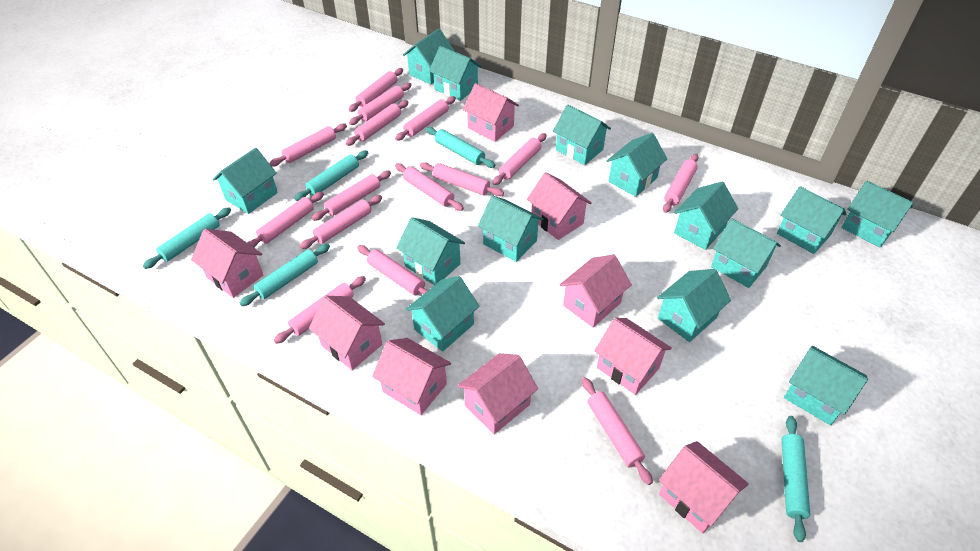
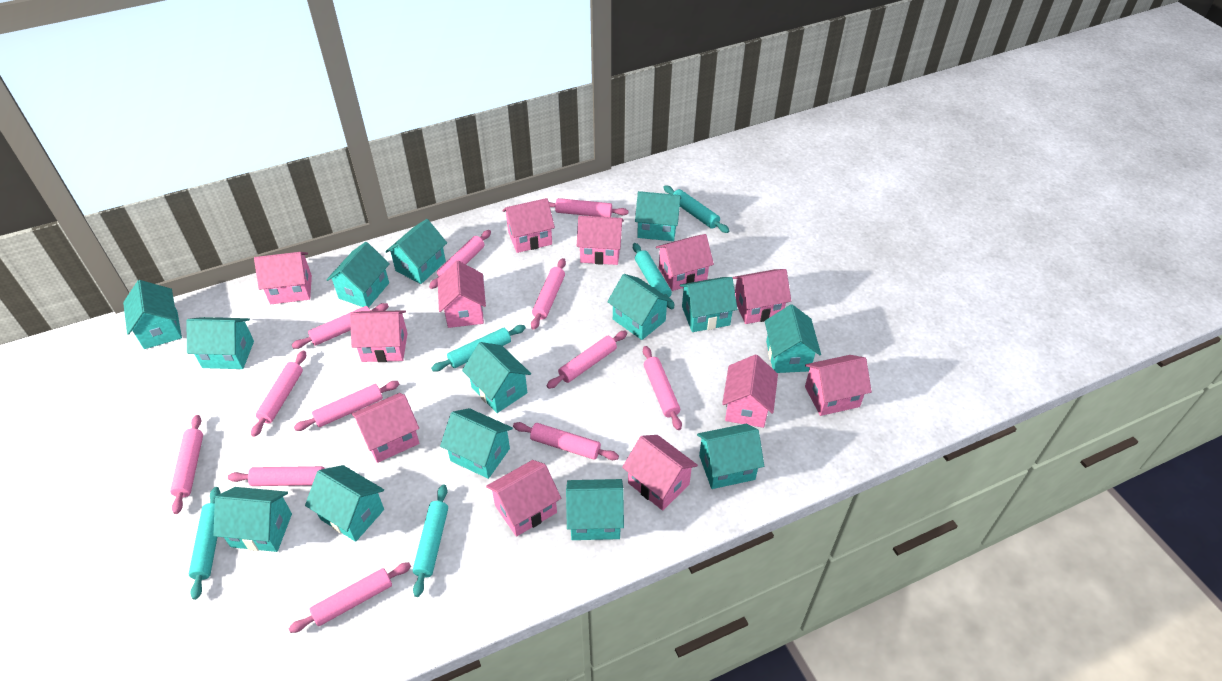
pink house: 9 -> 12
pink rolling pin: 15 -> 12

